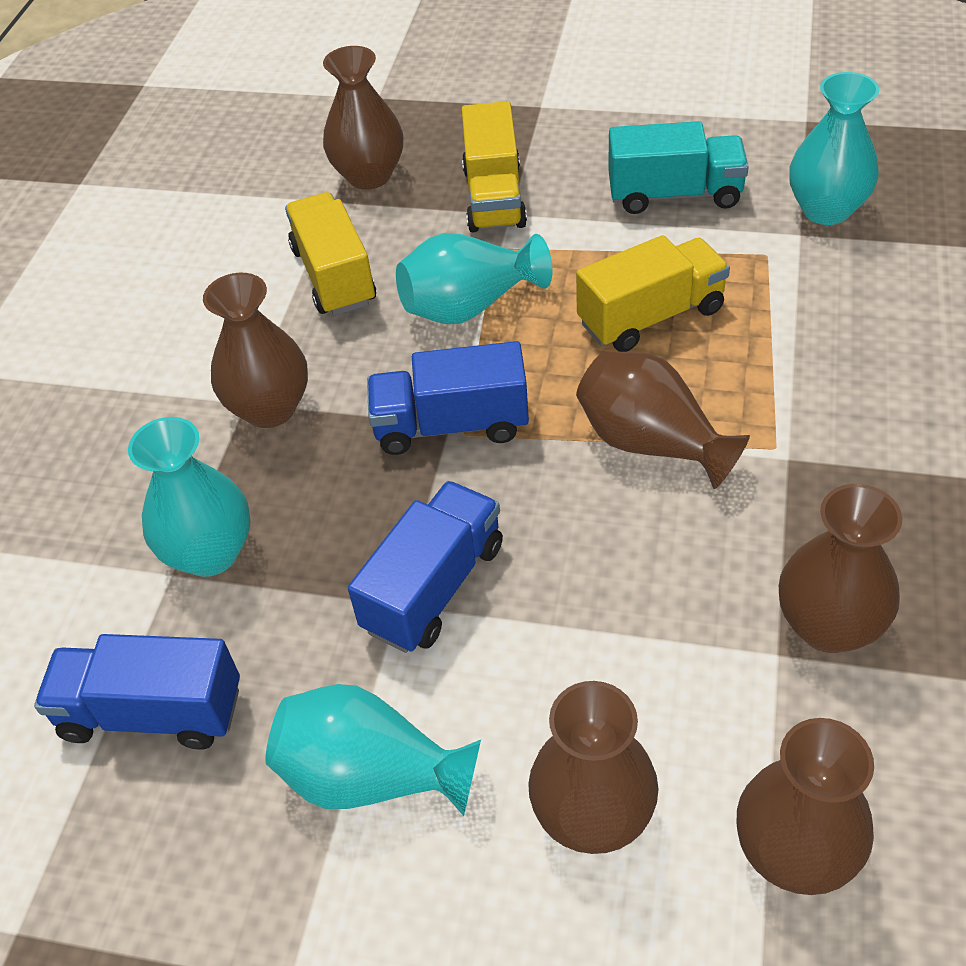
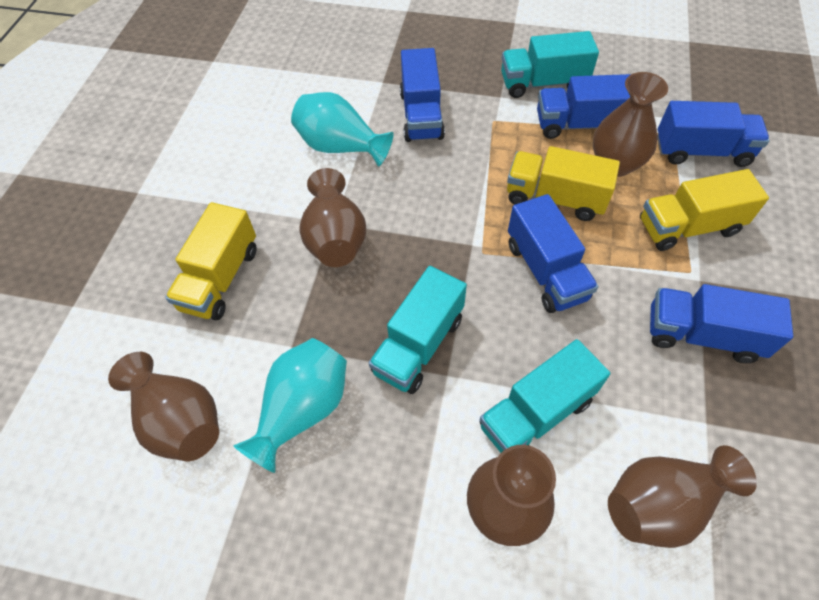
blue truck: 3 -> 5
brown vase: 6 -> 5
turquoise truck: 1 -> 3
turquoise vase: 4 -> 2

